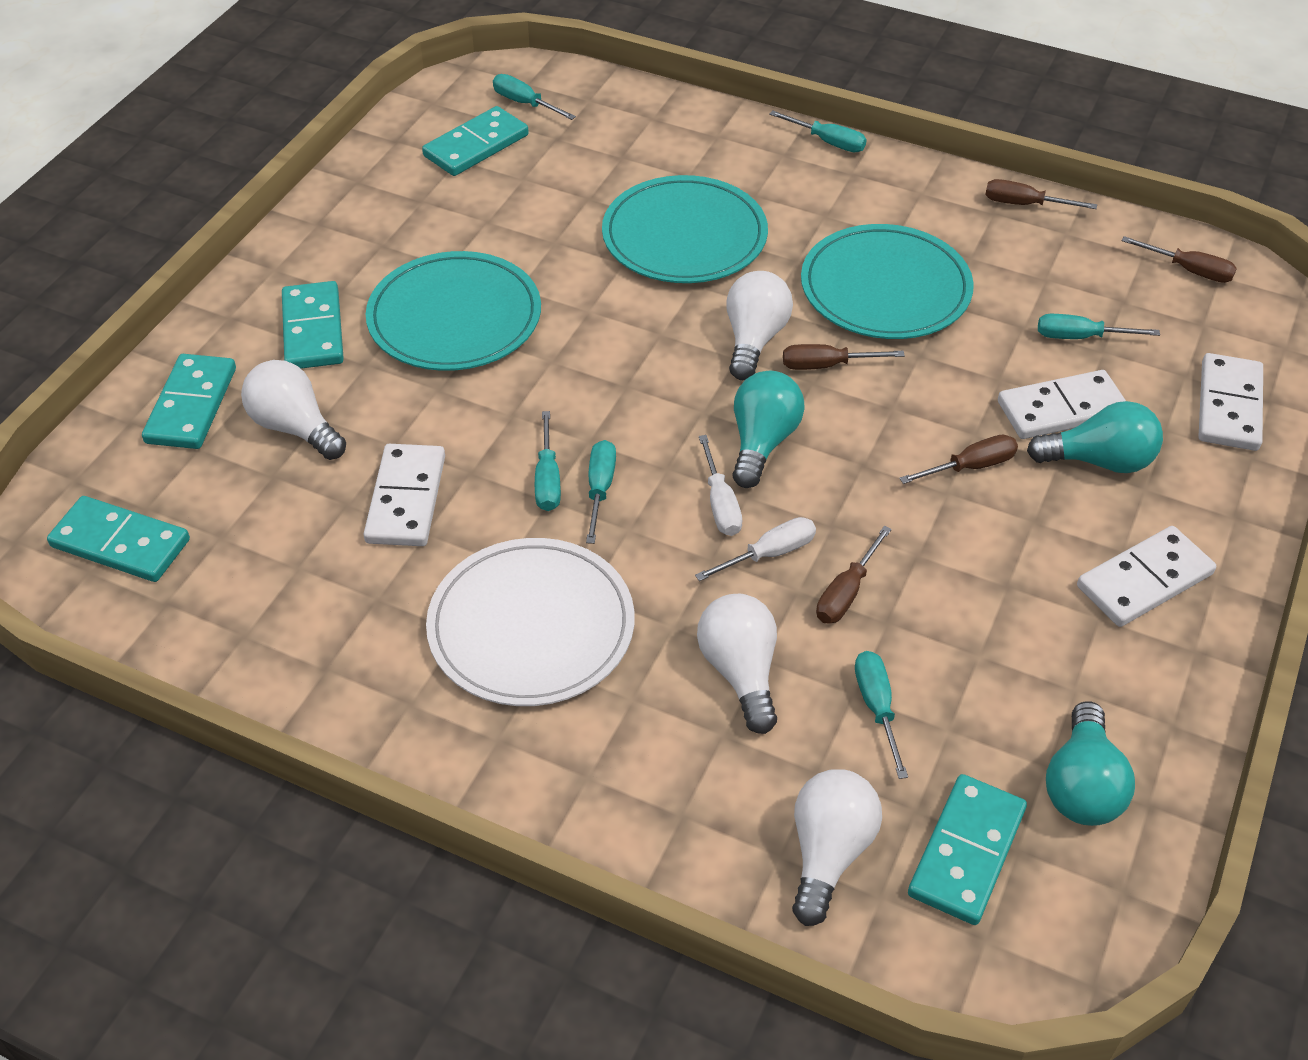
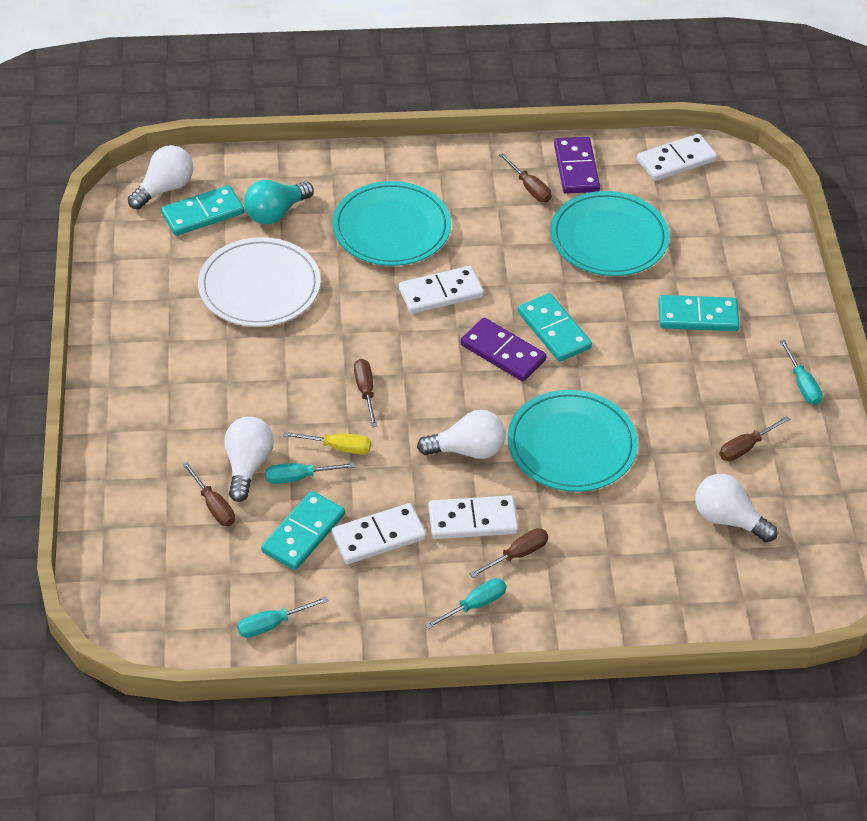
purple domino: 0 -> 2
turquoise domino: 5 -> 4
turquoise light bulb: 3 -> 1
turquoise screwdriver: 6 -> 4
white screwdriver: 2 -> 0
yellow screwdriver: 0 -> 1

